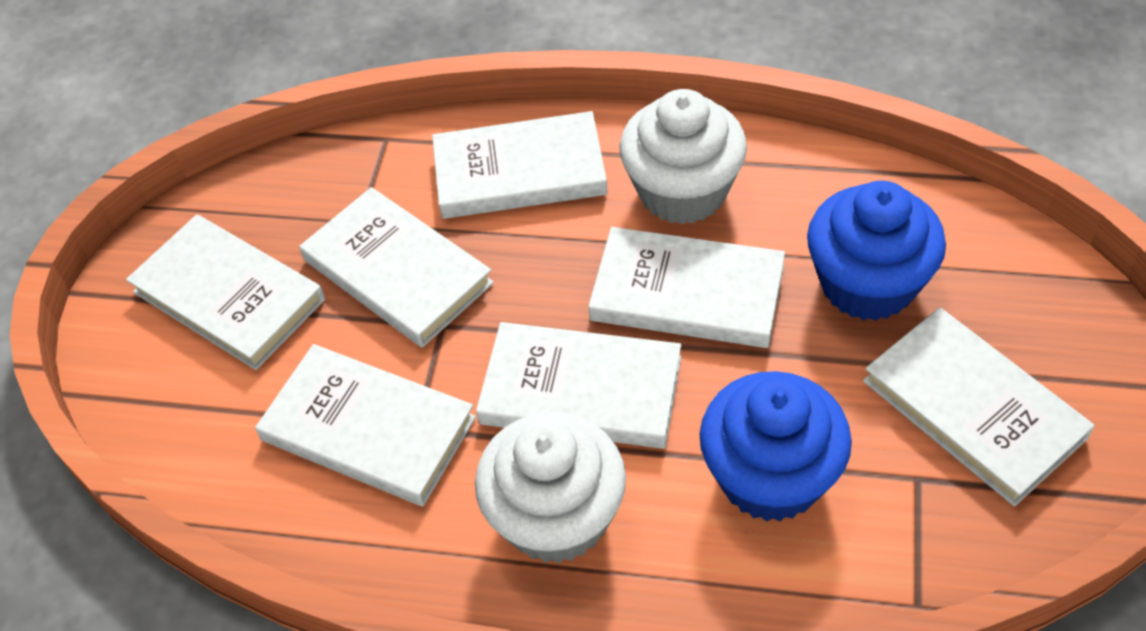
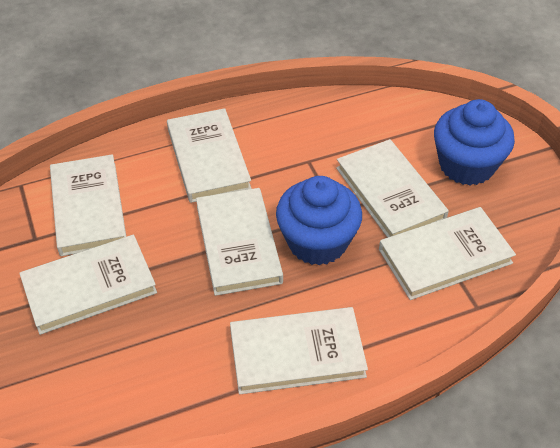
white cupcake: 2 -> 0

